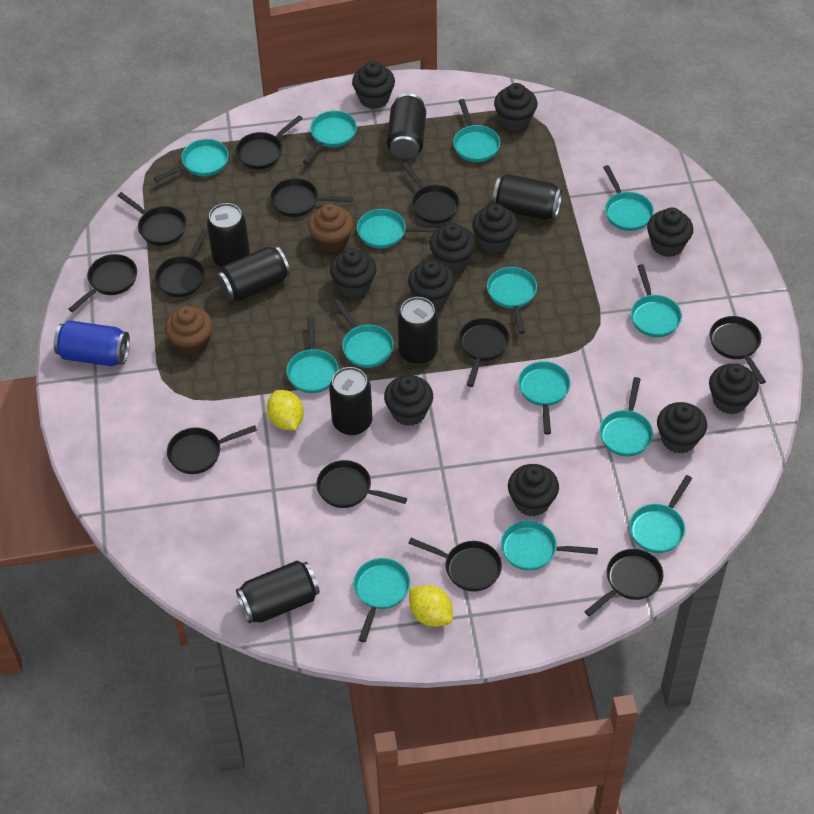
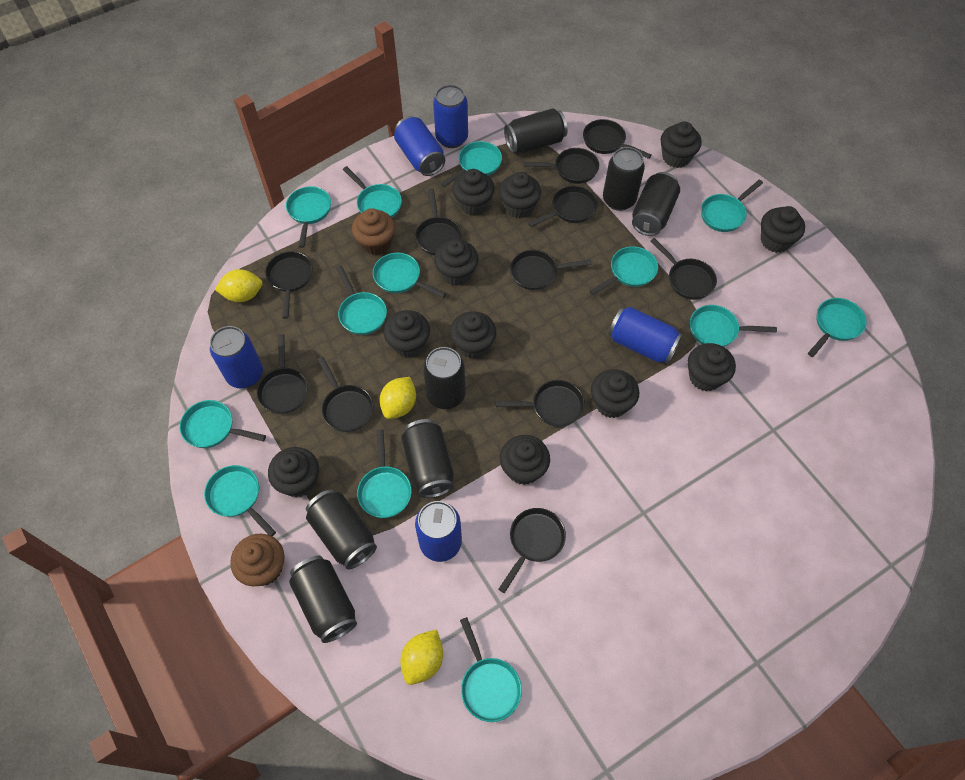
black pan: 12 -> 11
blue can: 1 -> 5
turquoise pan: 14 -> 13
yellow lemon: 2 -> 3

